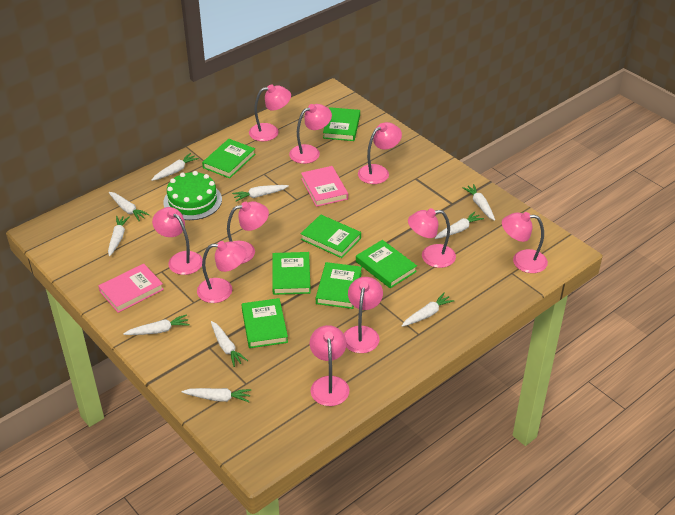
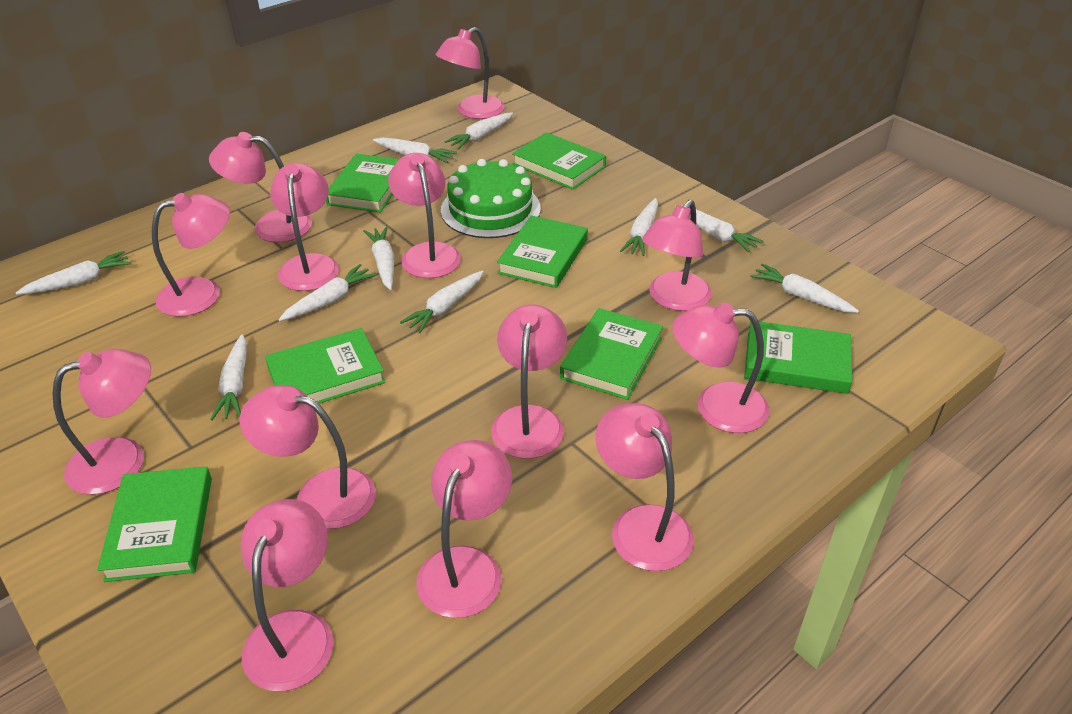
pink book: 2 -> 0
pink lamp: 10 -> 13

